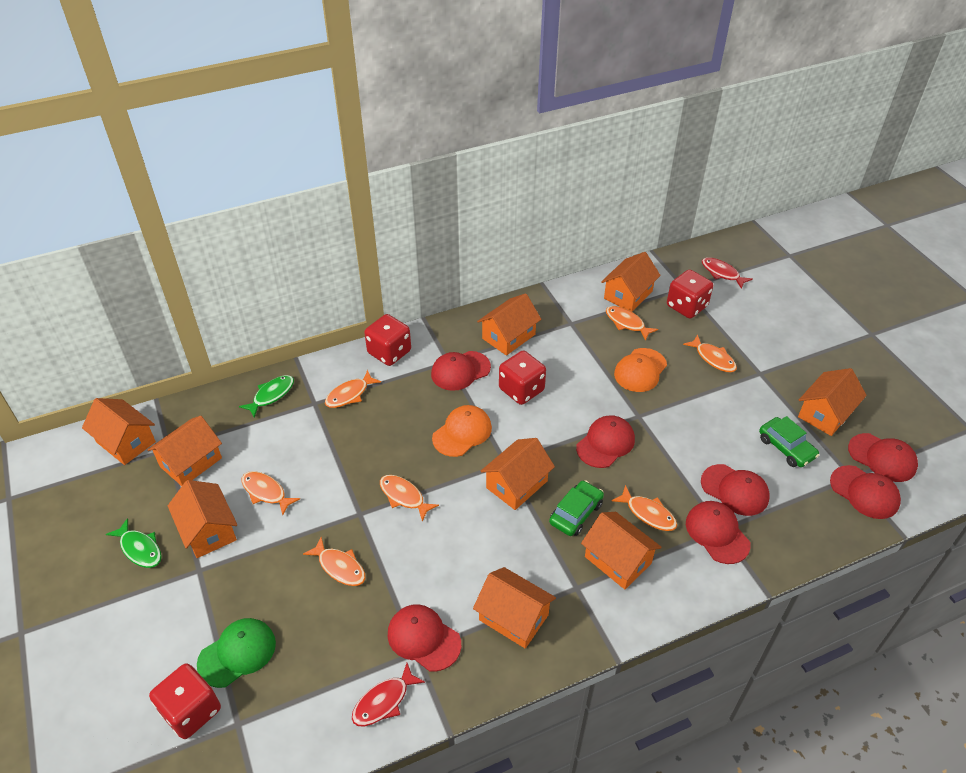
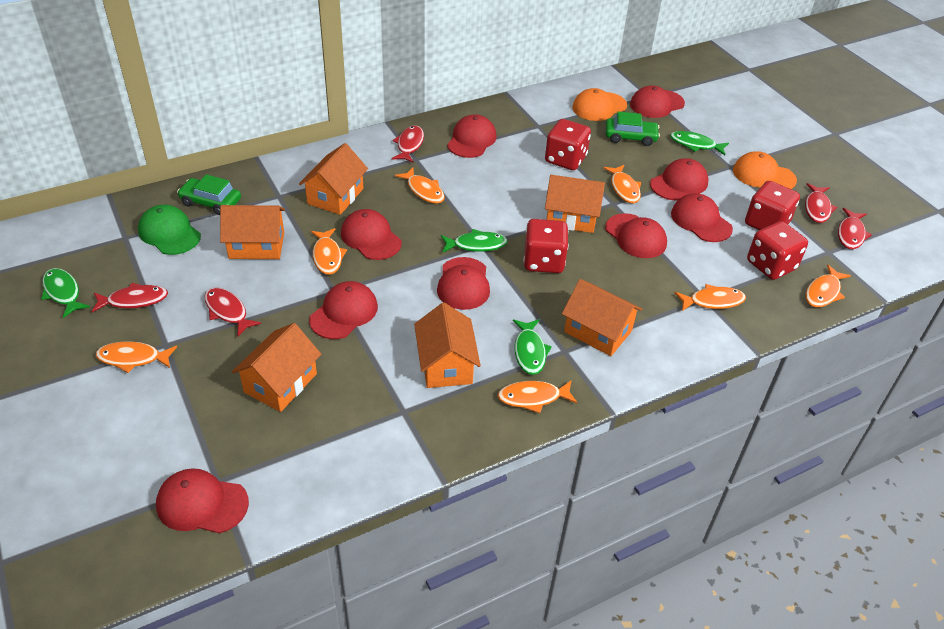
green fish: 2 -> 4
orange house: 9 -> 6
red cap: 7 -> 9
red fish: 2 -> 5

